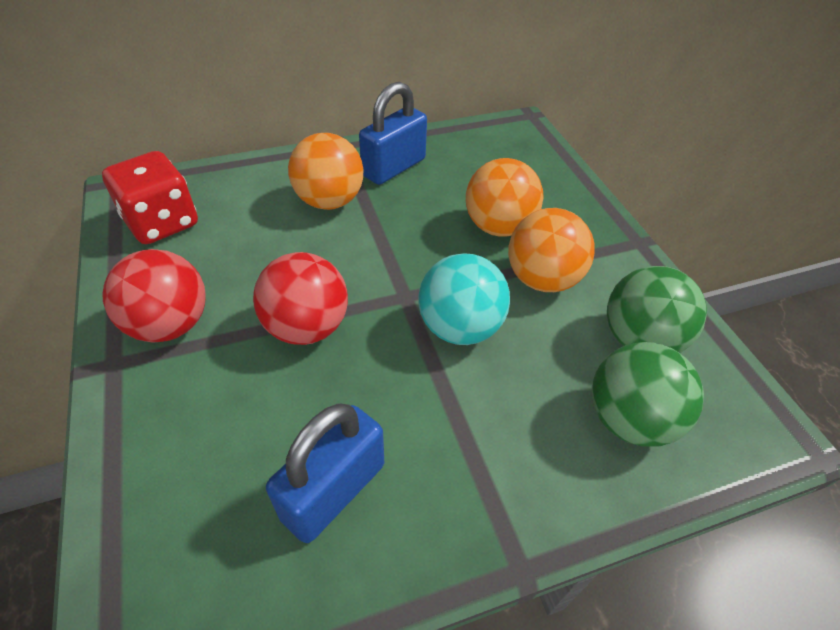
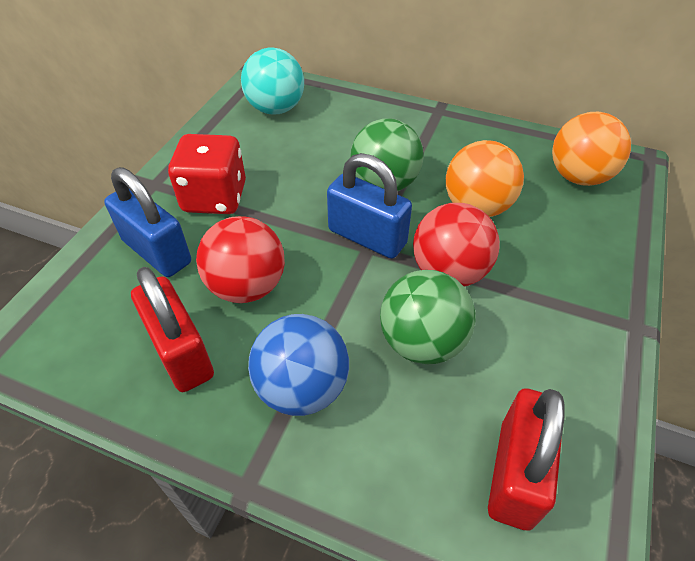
blue ball: 0 -> 1
orange ball: 3 -> 2
red padlock: 0 -> 2

